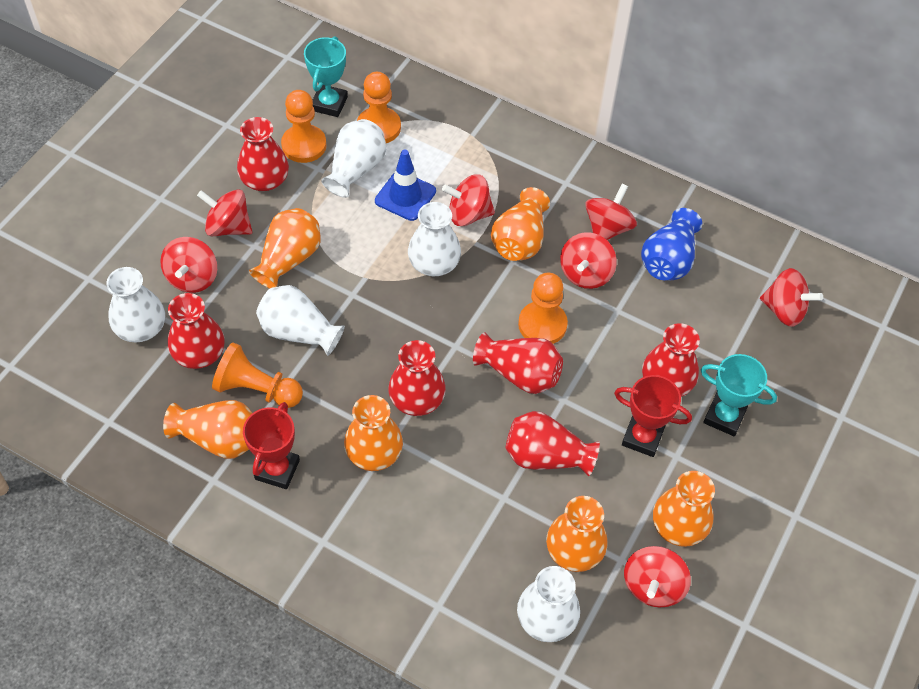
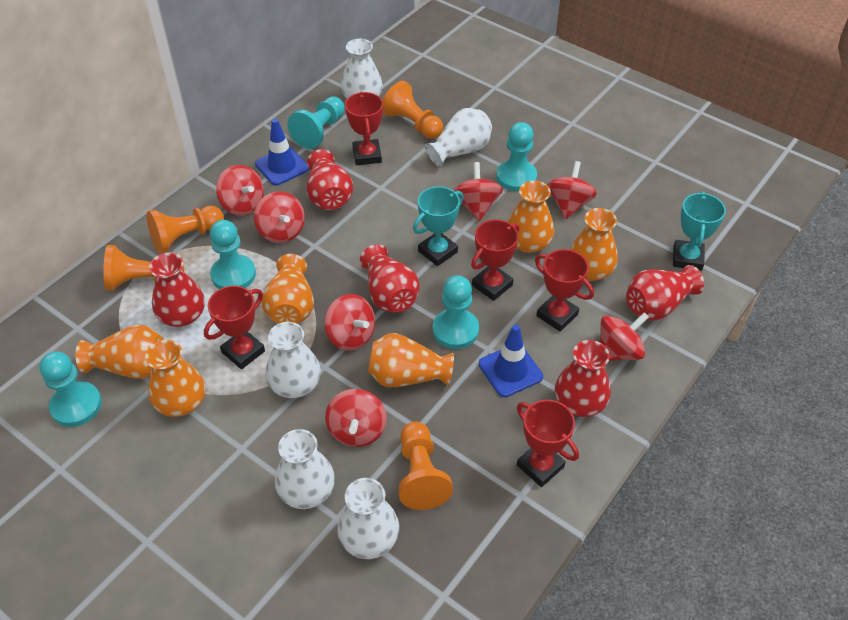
blue traffic cone: 1 -> 2
blue vase: 1 -> 0
red trophy: 2 -> 5
red vase: 6 -> 5
turquoise pawn: 0 -> 5

